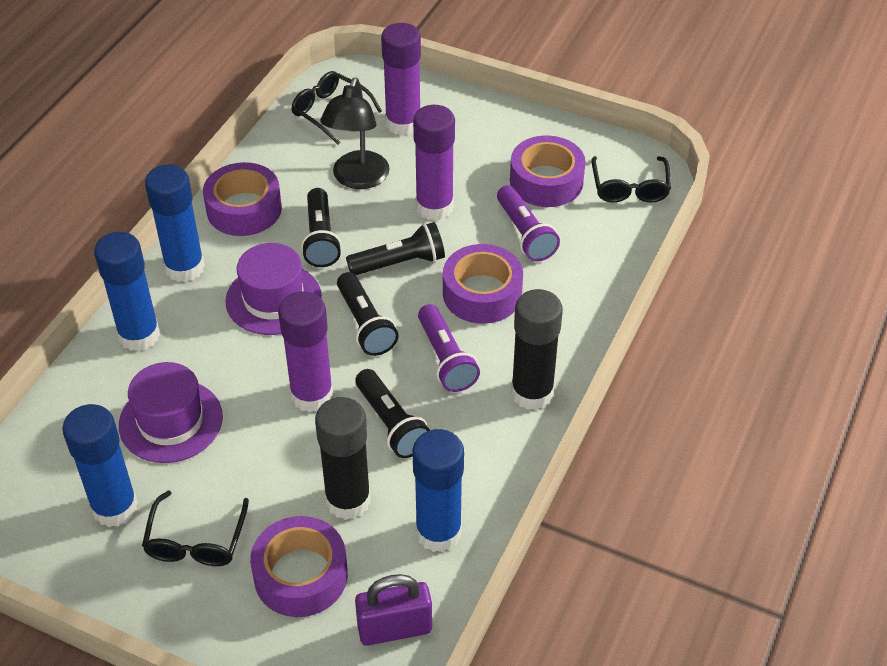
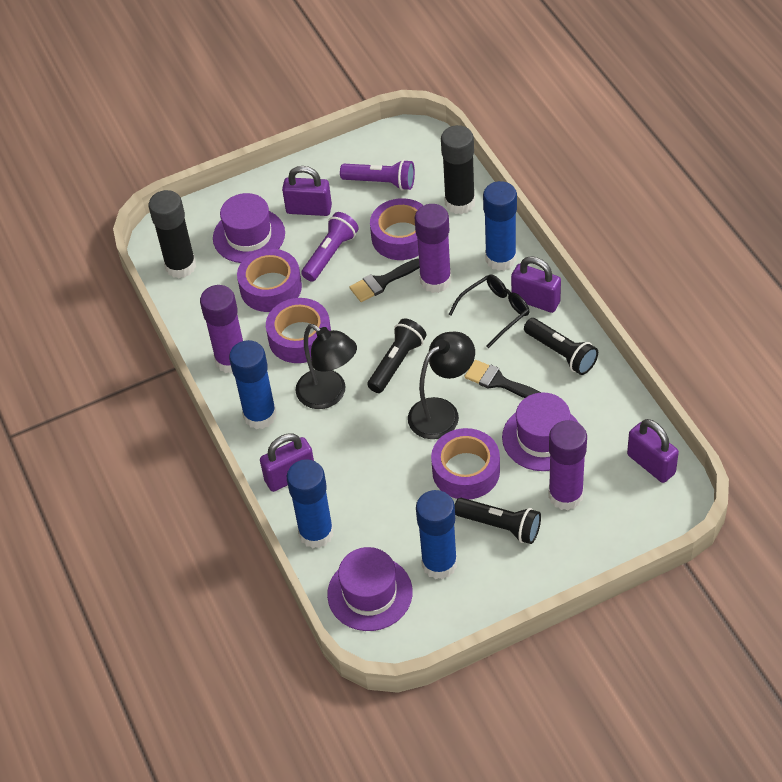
black brush: 0 -> 2
black flashlight: 4 -> 3
black glasses: 3 -> 1
black lamp: 1 -> 2
purple hat: 2 -> 3
purple padlock: 1 -> 4

